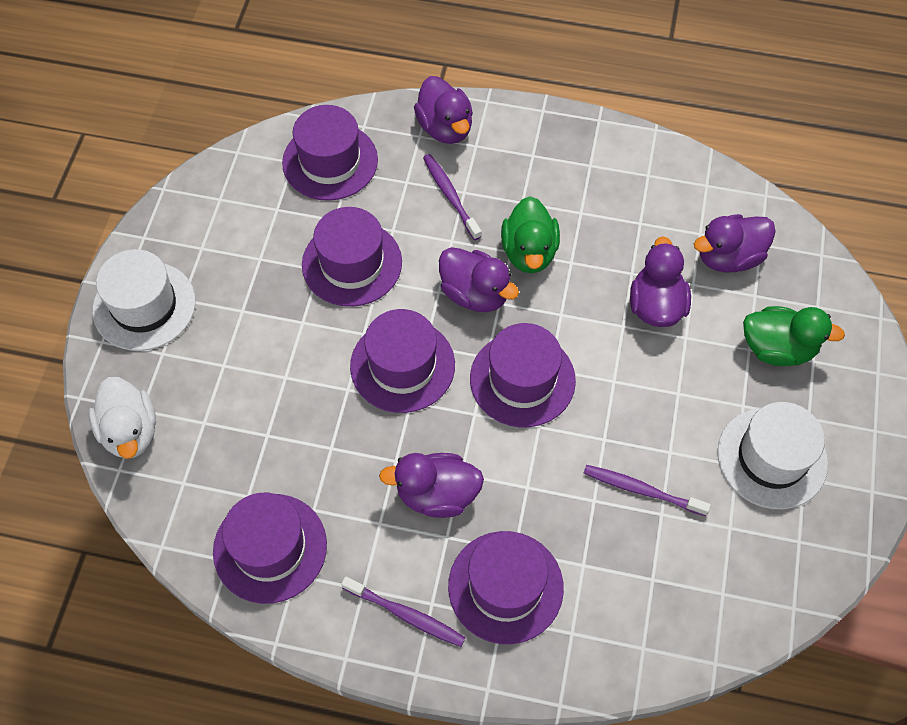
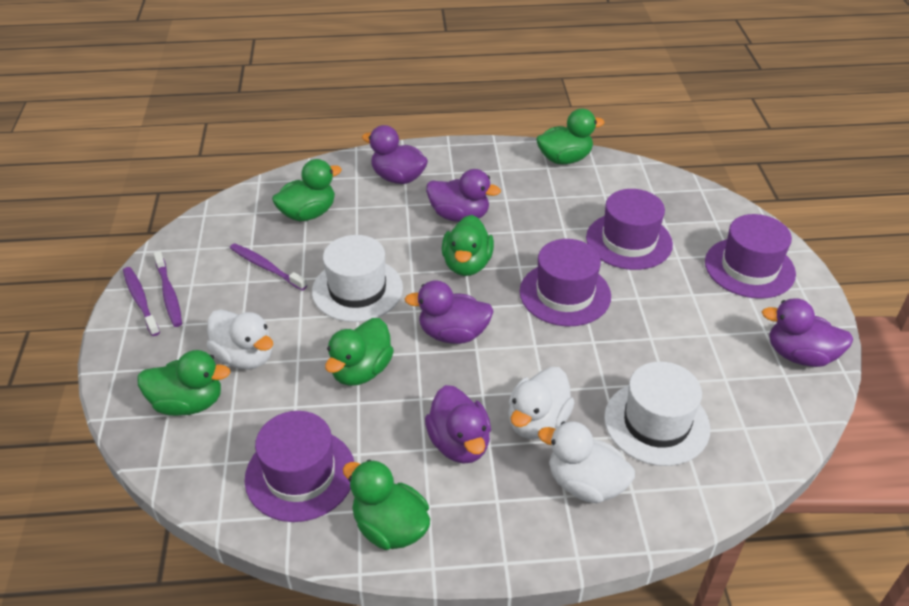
green duck: 2 -> 6
purple hat: 6 -> 4
white duck: 1 -> 3

